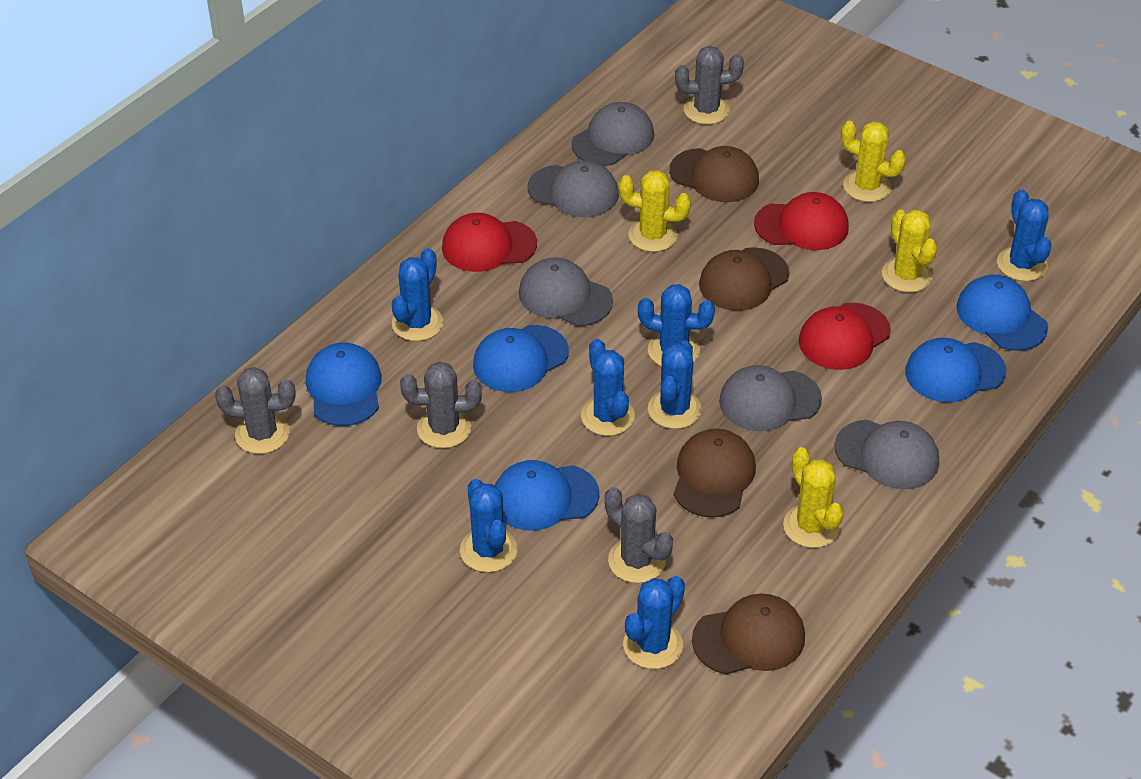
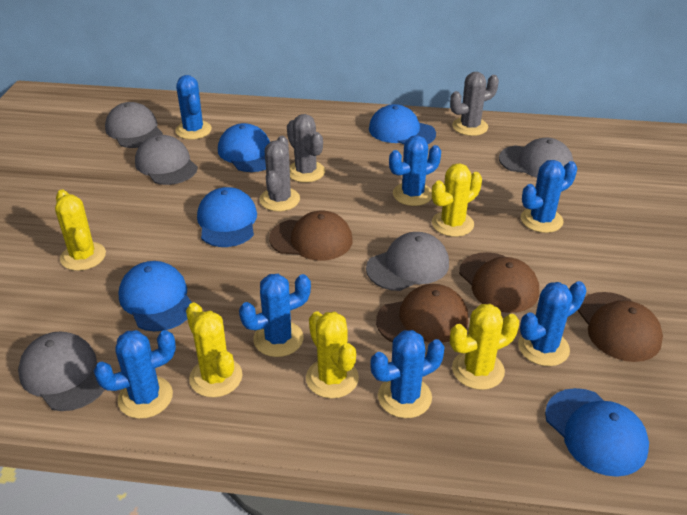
grey cactus: 4 -> 3
red cap: 3 -> 0
yellow cactus: 4 -> 5

